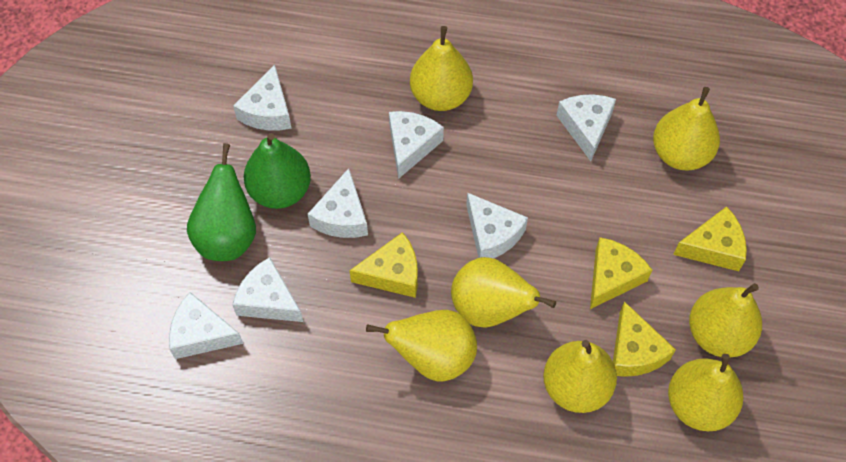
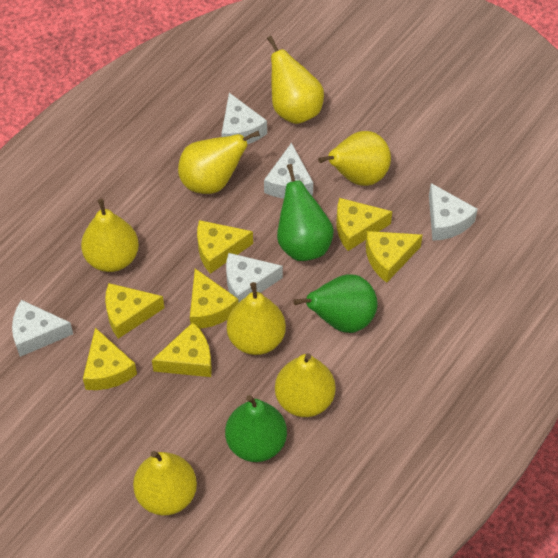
green pear: 2 -> 3
white cheese: 7 -> 5
yellow cheese: 4 -> 7

